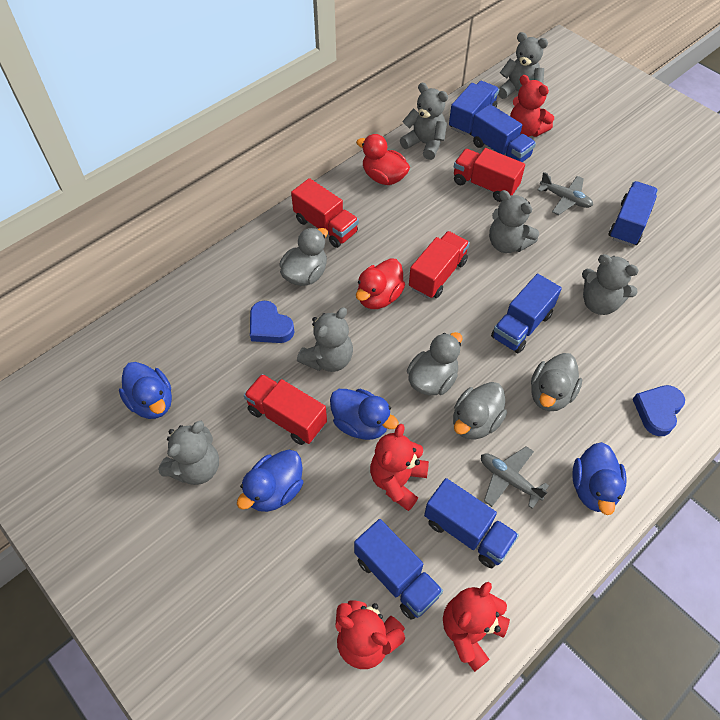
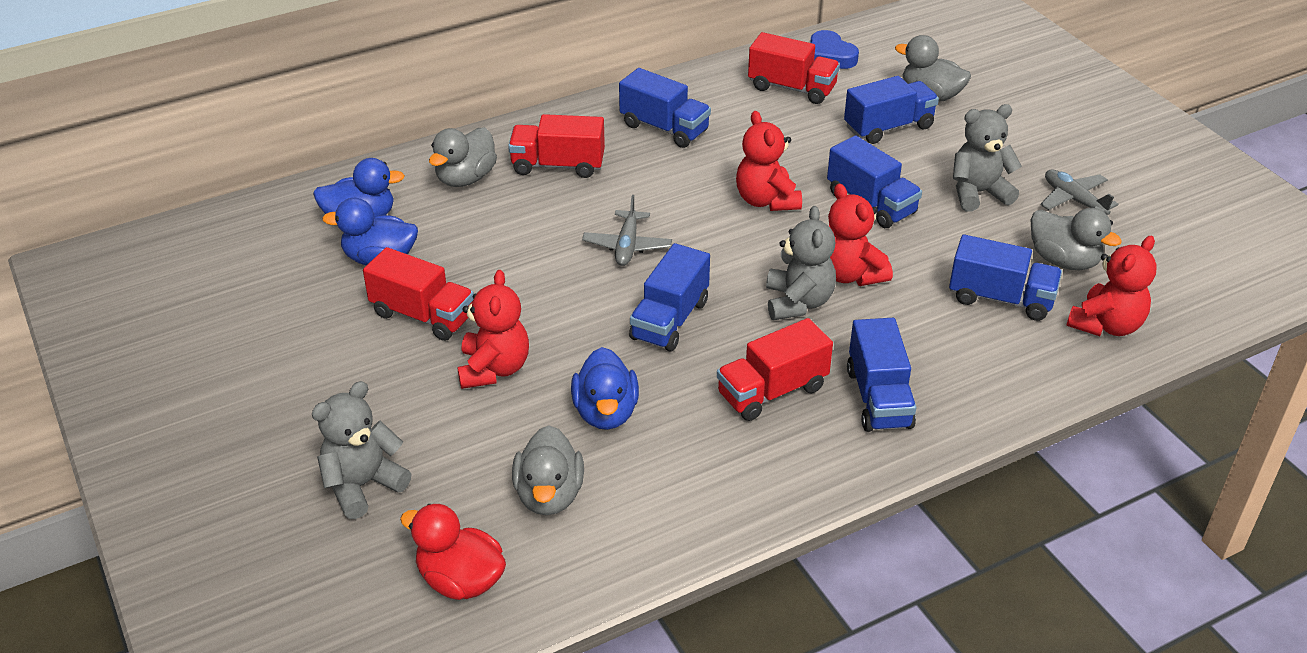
blue duck: 4 -> 3
blue heart: 2 -> 1
grey teddy bear: 6 -> 3
red duck: 2 -> 1

